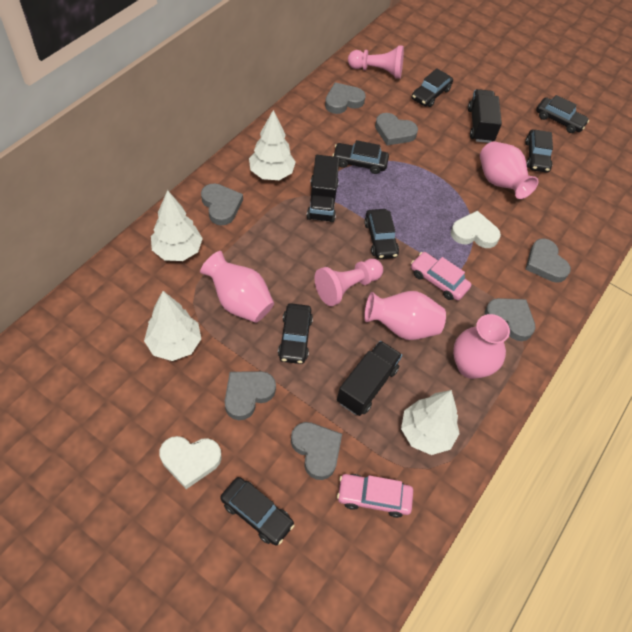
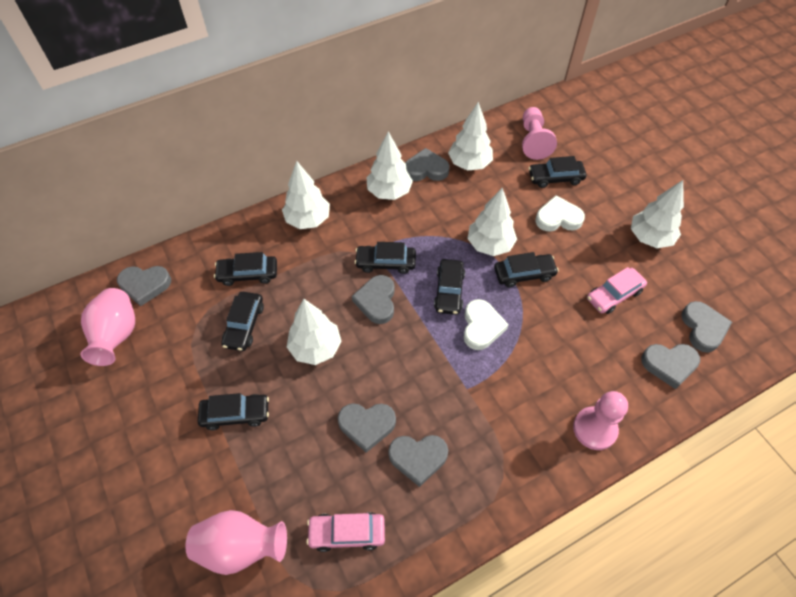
black truck: 3 -> 0
pink vase: 4 -> 2
white tree: 4 -> 6

